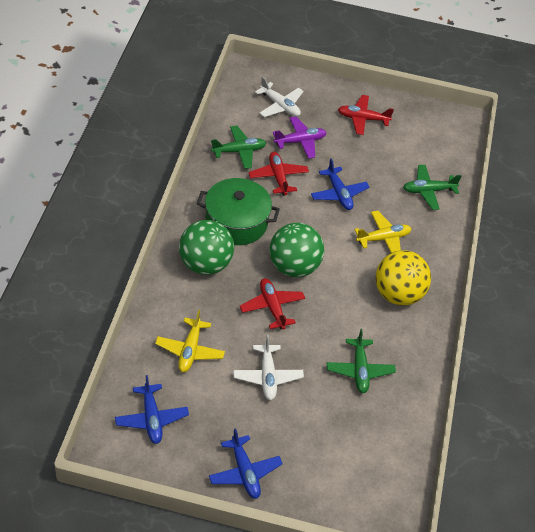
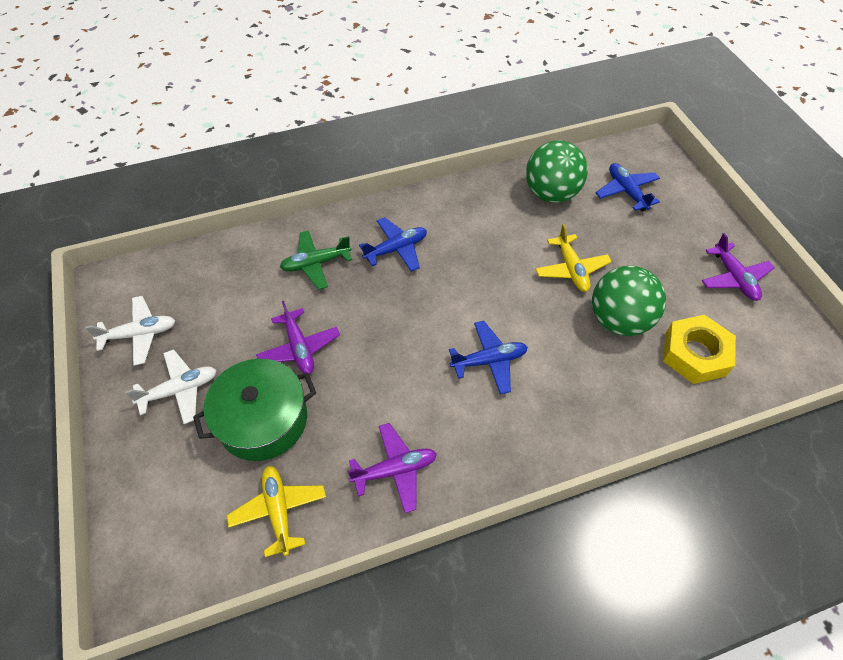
green plane: 3 -> 1
purple plane: 1 -> 3
red plane: 3 -> 0
yellow ball: 1 -> 0
yellow nut: 0 -> 1

